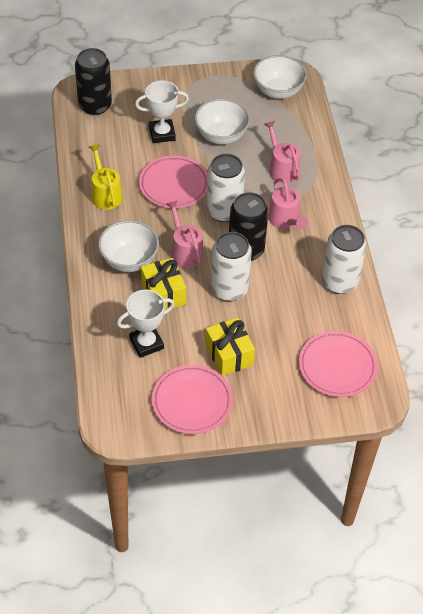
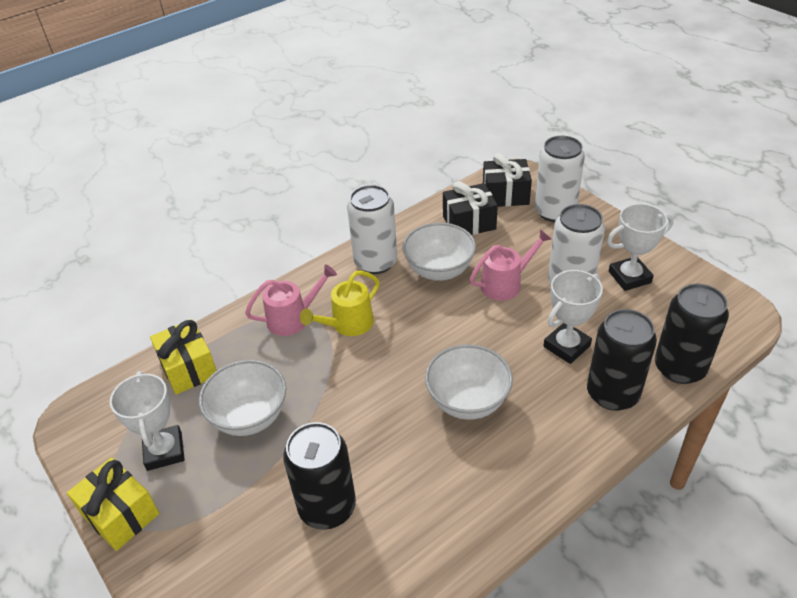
black can: 2 -> 3
black gift: 0 -> 2
pink plate: 3 -> 0
pink watering can: 3 -> 2
white trophy: 2 -> 3

